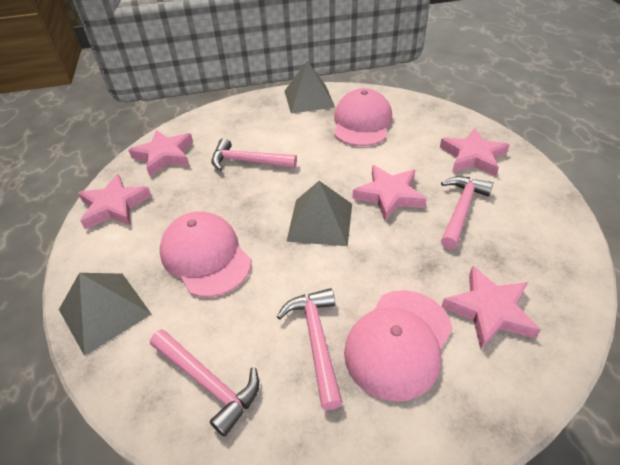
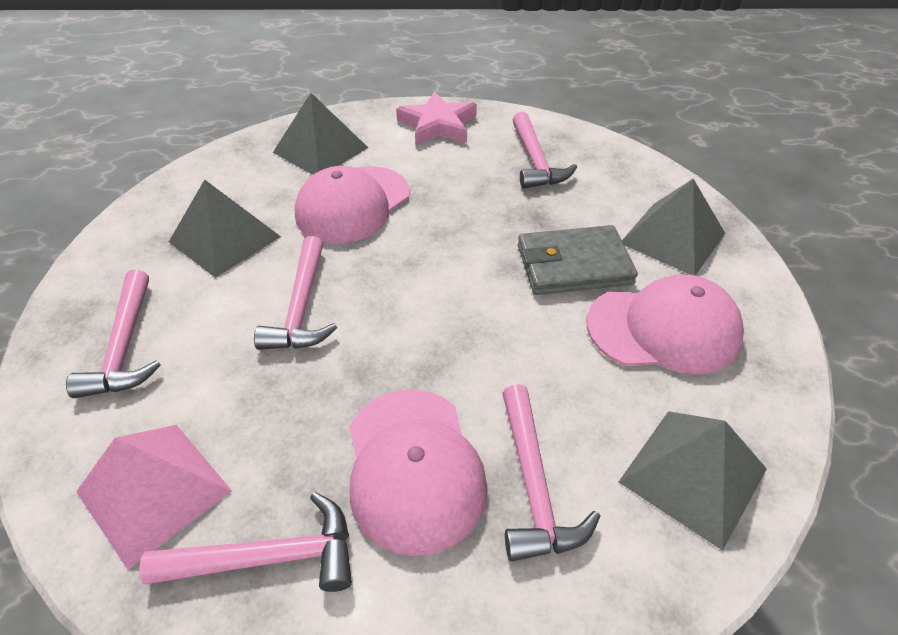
grey pyramid: 3 -> 4
grey wallet: 0 -> 1
pink hammer: 4 -> 5
pink pyramid: 0 -> 1
pink star: 5 -> 1

